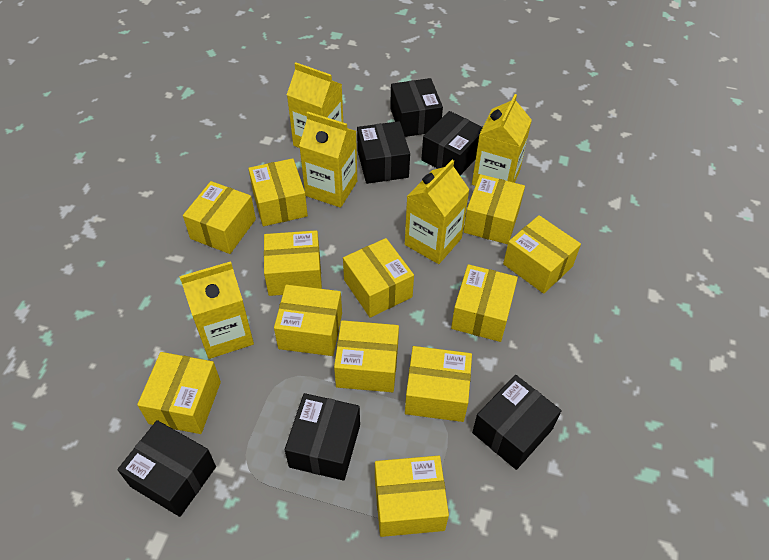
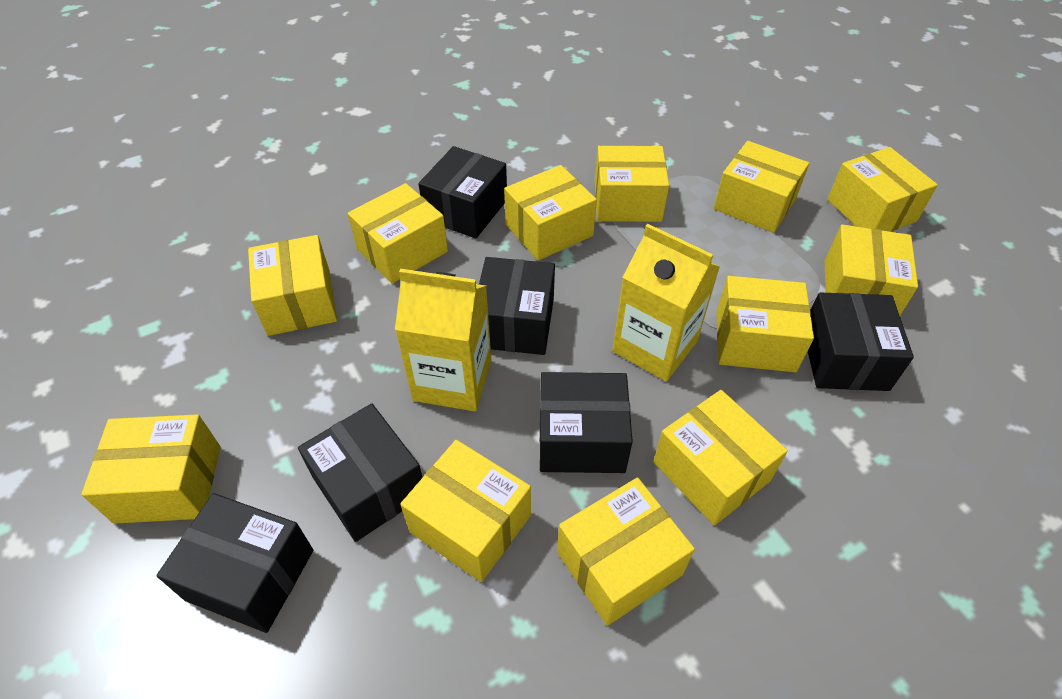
yellow carton: 5 -> 2

